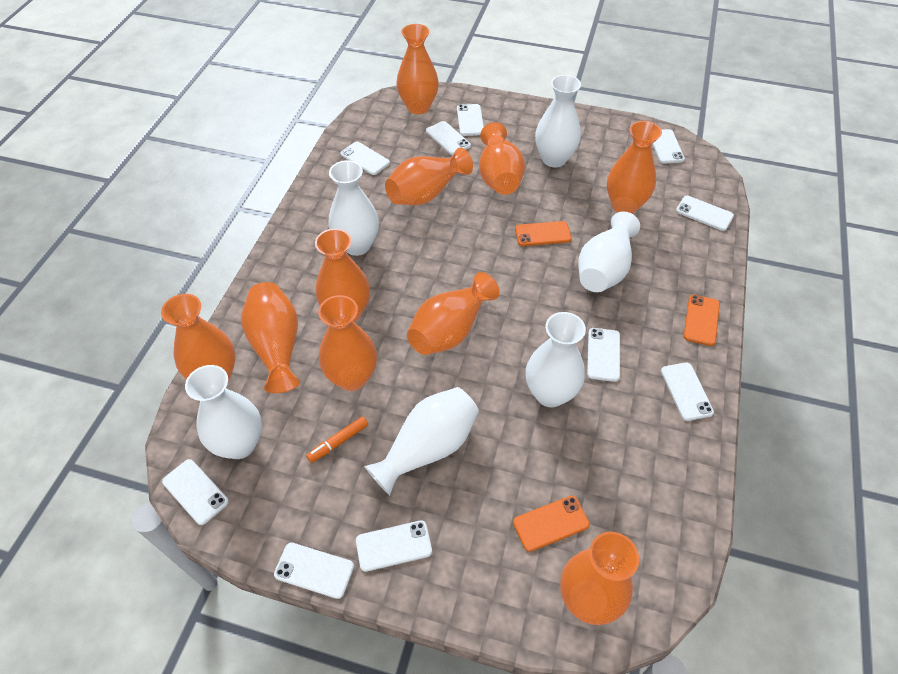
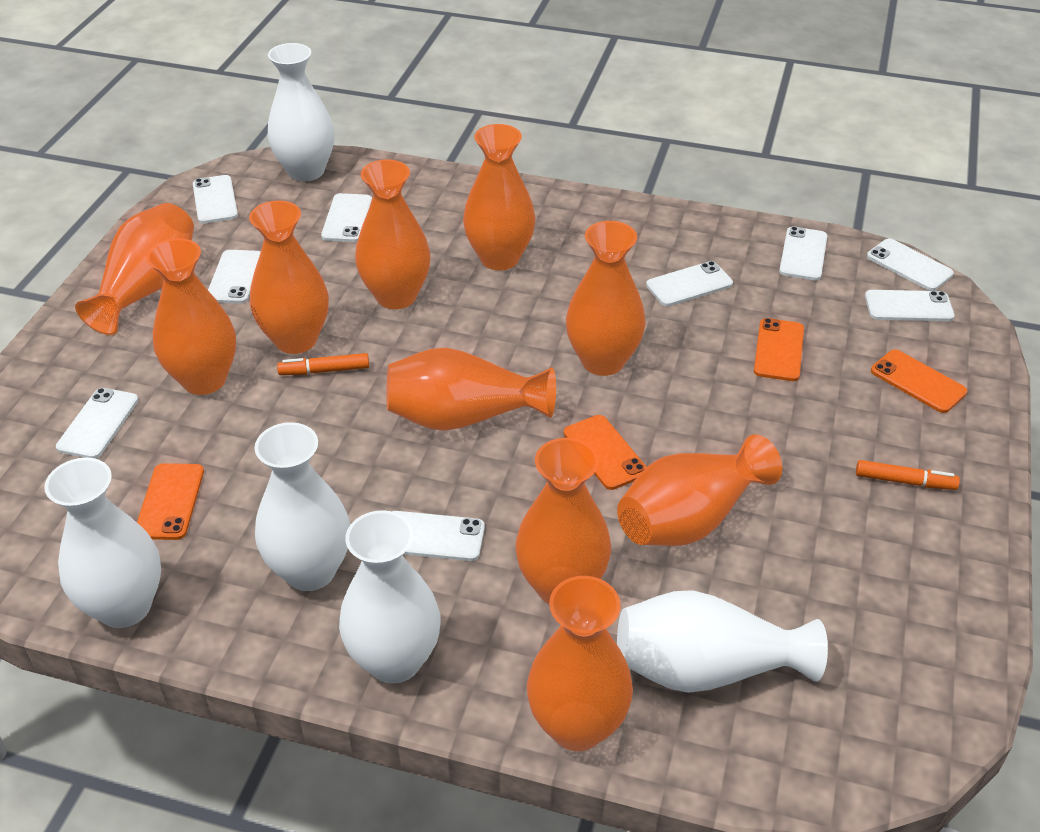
orange marker: 1 -> 2
orange phone: 3 -> 4
white phone: 10 -> 9
white vase: 6 -> 5

